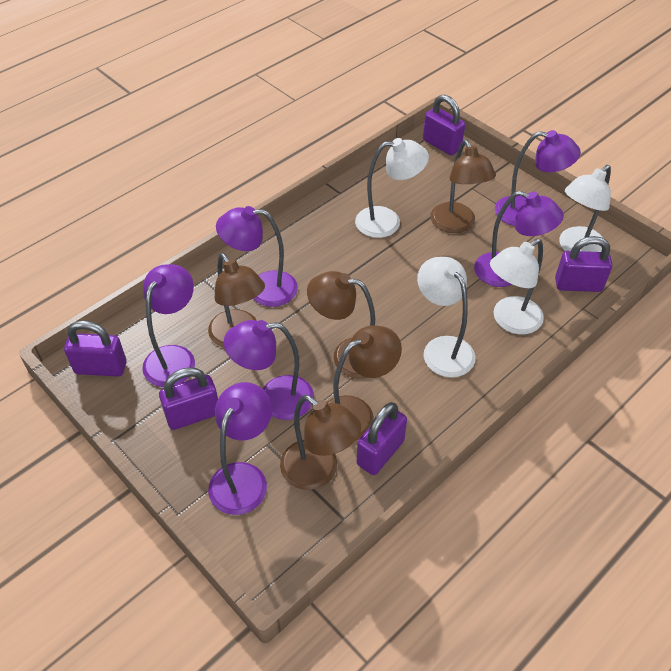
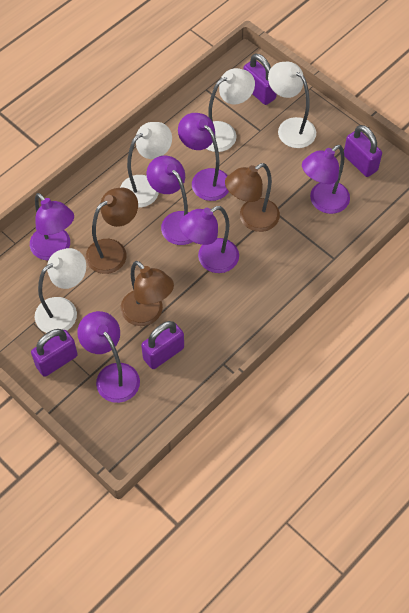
brown lamp: 5 -> 3
purple padlock: 5 -> 4

